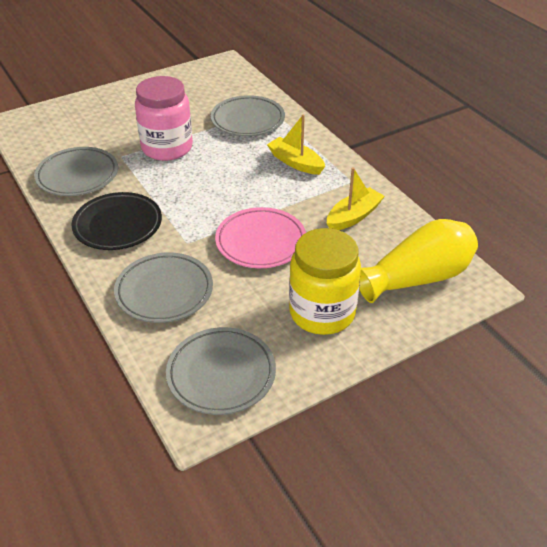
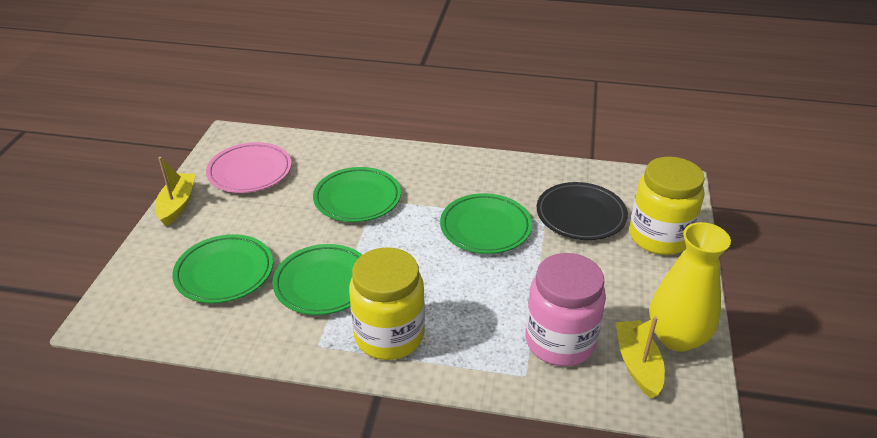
green plate: 0 -> 4
grey plate: 4 -> 0
yellow jar: 1 -> 2

